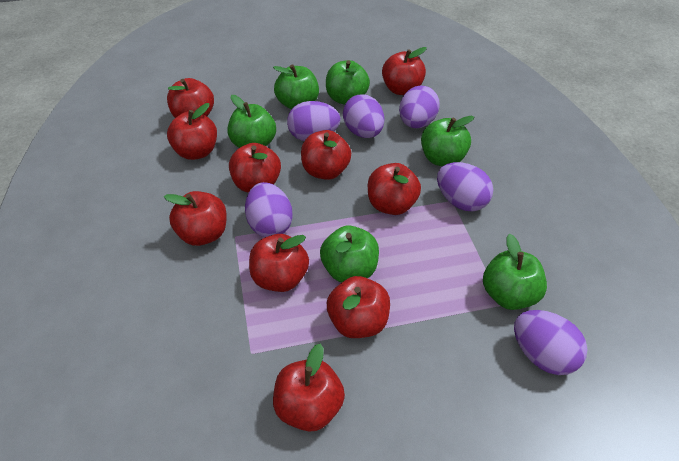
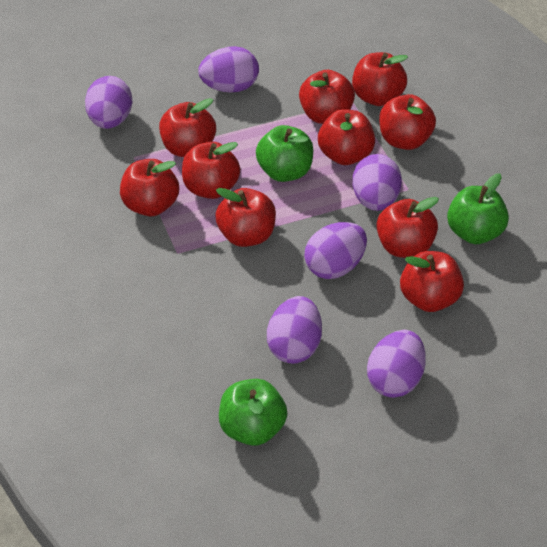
green apple: 6 -> 3

